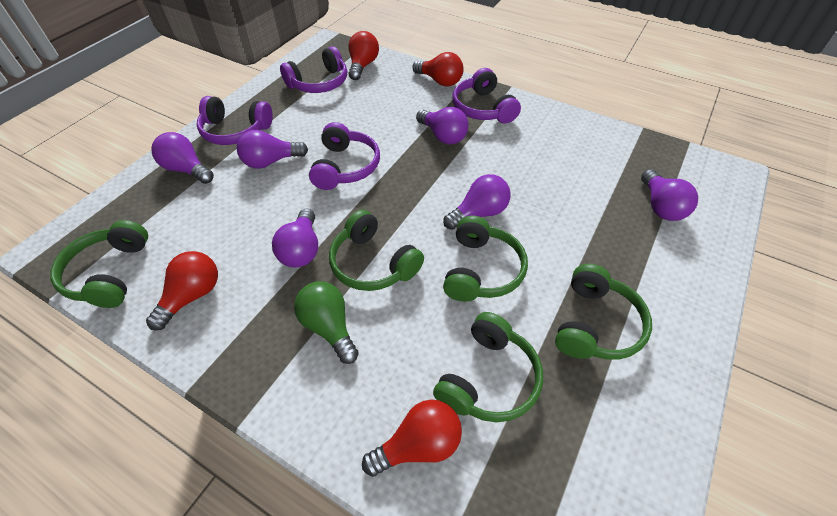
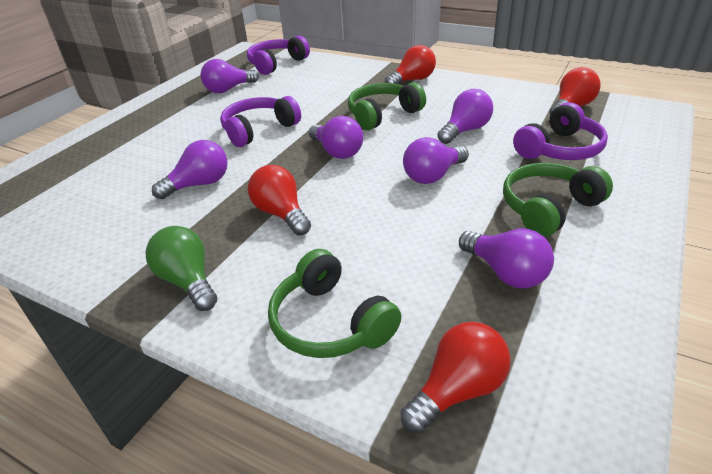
green headphones: 5 -> 3
purple headphones: 4 -> 3

